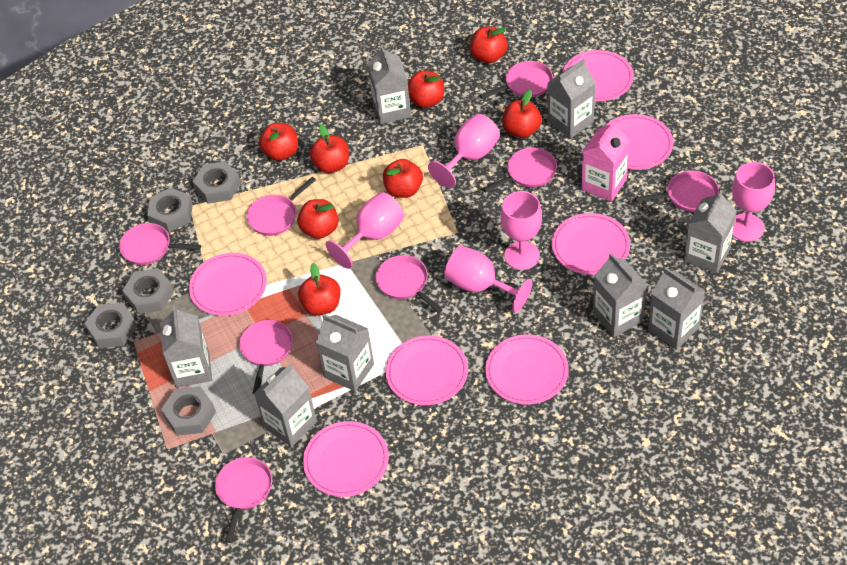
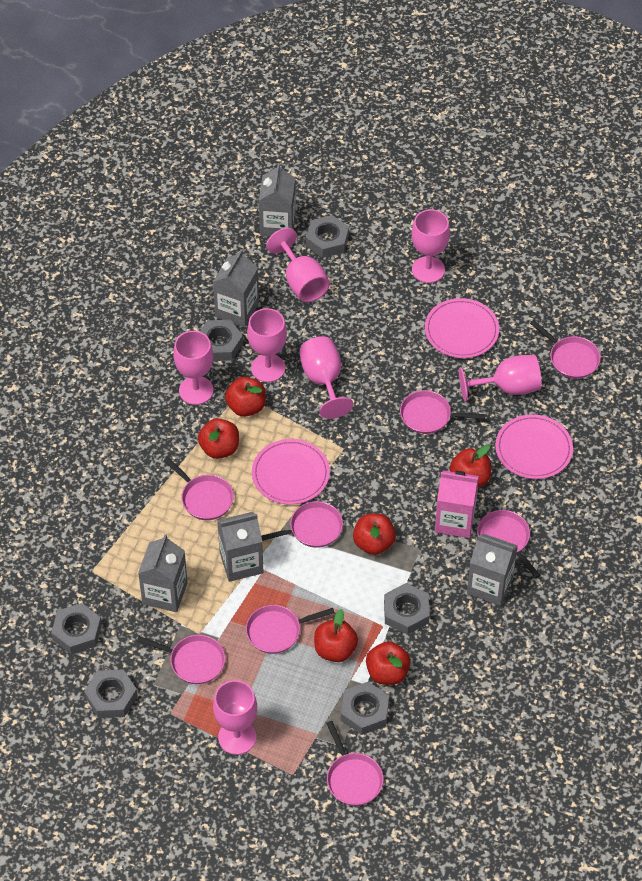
grey carton: 8 -> 5
grey nut: 5 -> 6
pink goblet: 5 -> 7
pink plate: 7 -> 3
red apple: 8 -> 6

